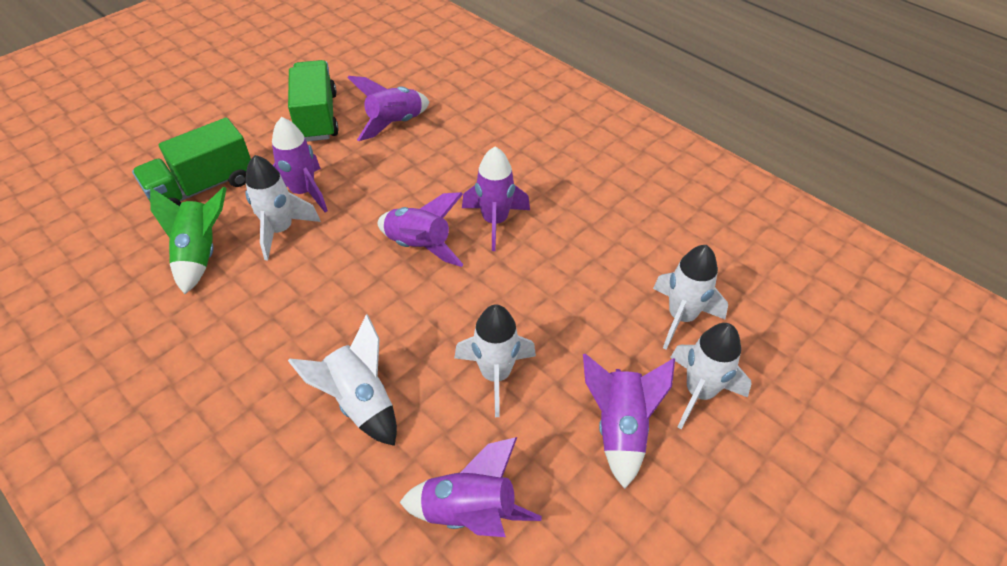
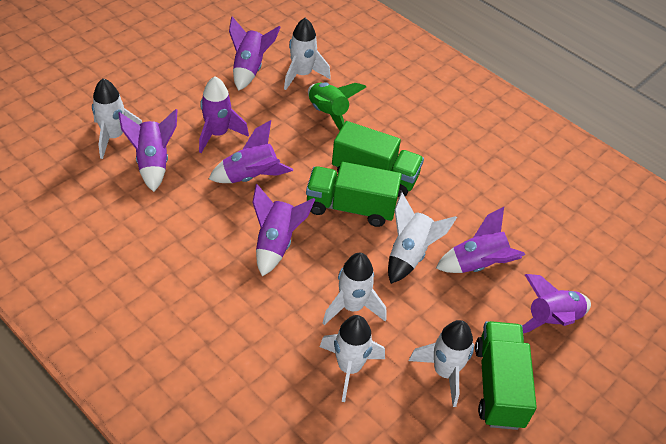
green truck: 2 -> 3
purple rocket: 6 -> 7
white rocket: 5 -> 6

